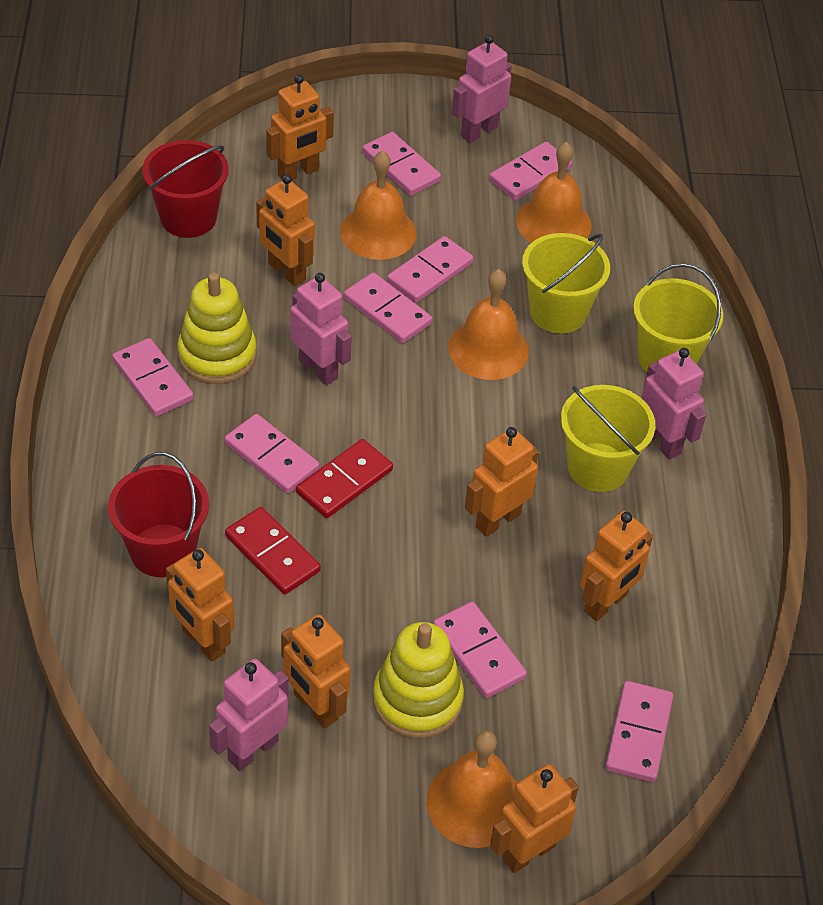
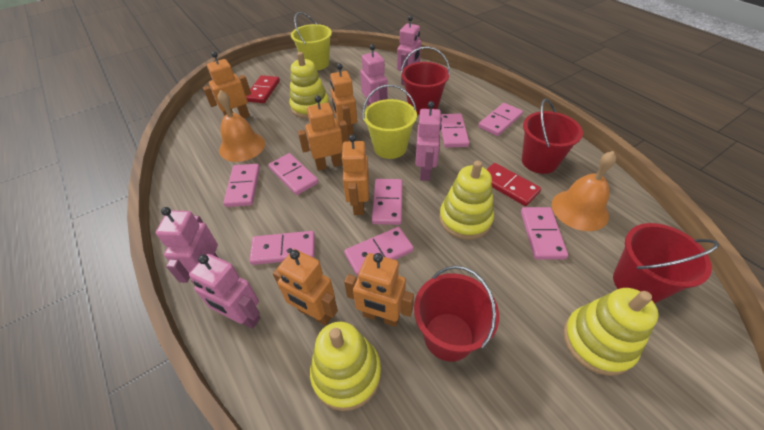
orange bell: 4 -> 2
orange robot: 7 -> 6
pink robot: 4 -> 5
red bucket: 2 -> 4
yellow bucket: 3 -> 2
yellow stacking toy: 2 -> 4

